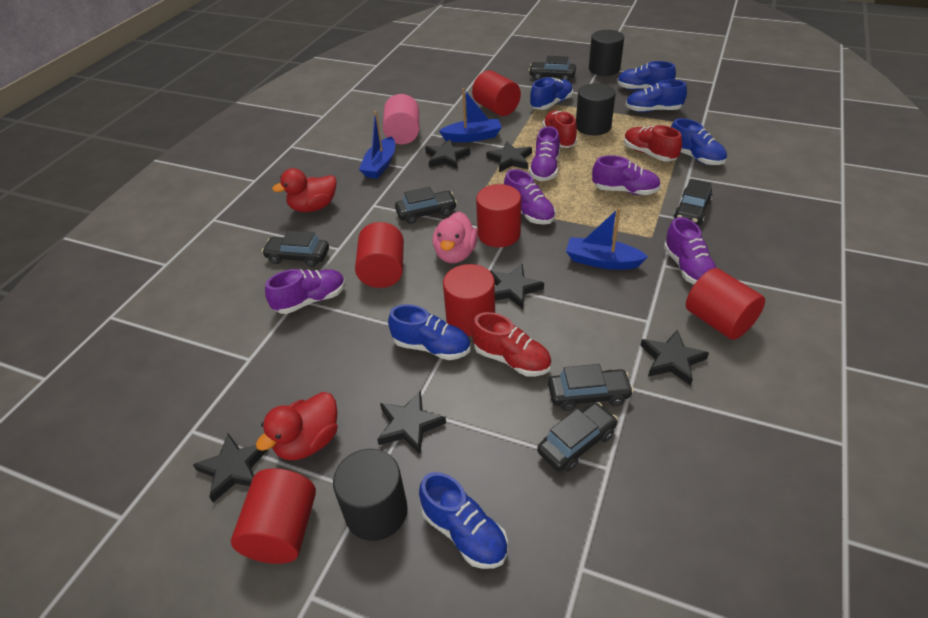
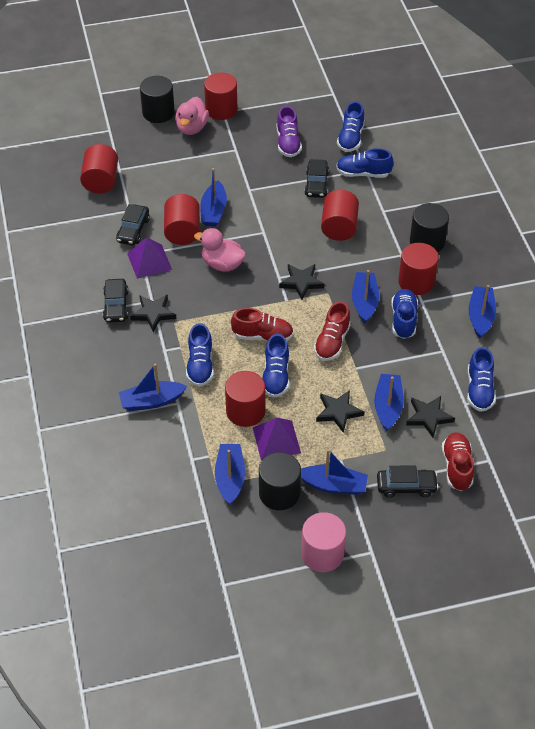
black car: 6 -> 4
black star: 6 -> 4
blue boat: 3 -> 7
pink duck: 1 -> 2
purple pyramid: 0 -> 2
purple shoe: 5 -> 1
red duck: 2 -> 0

